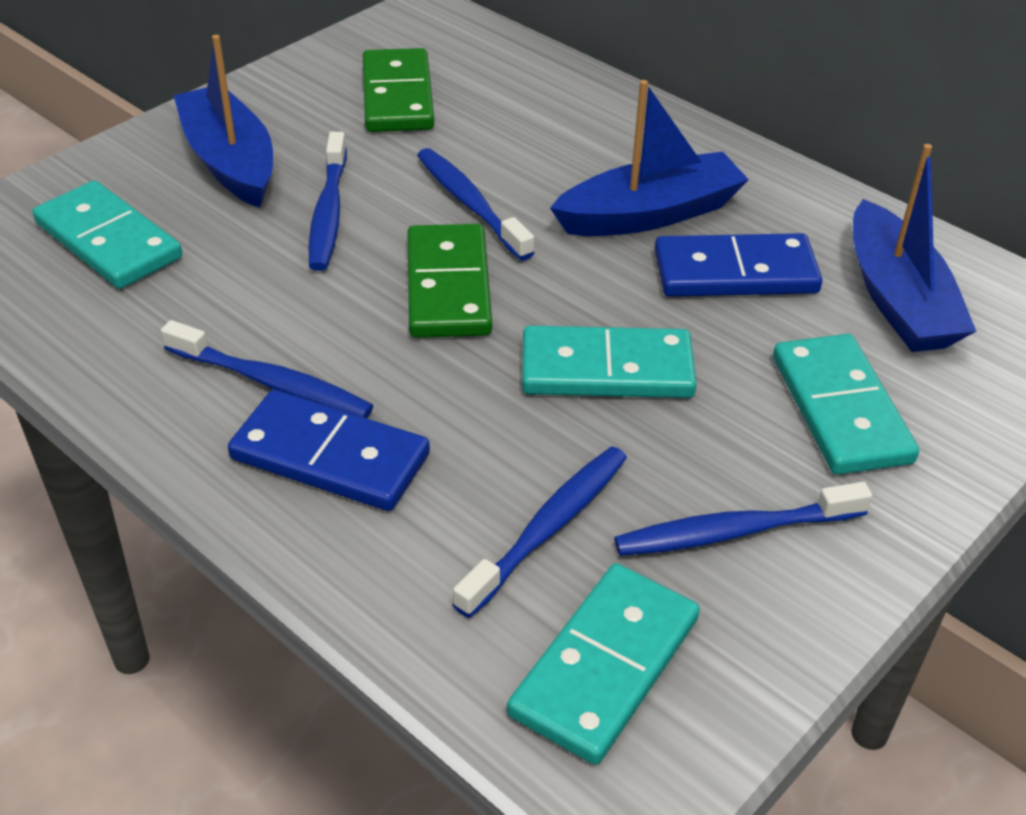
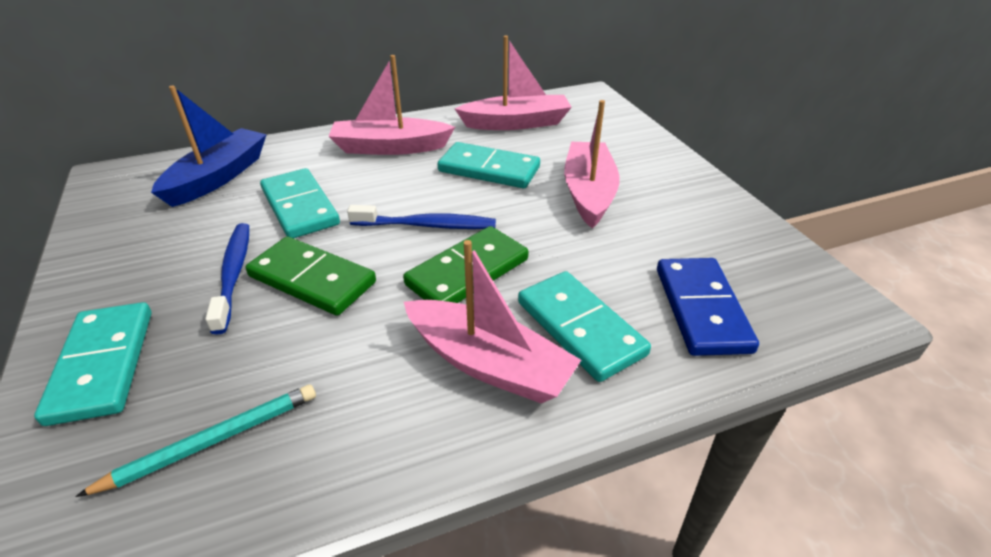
blue boat: 3 -> 1
blue domino: 2 -> 1
blue toothbrush: 5 -> 2
pink boat: 0 -> 4
turquoise pencil: 0 -> 1

